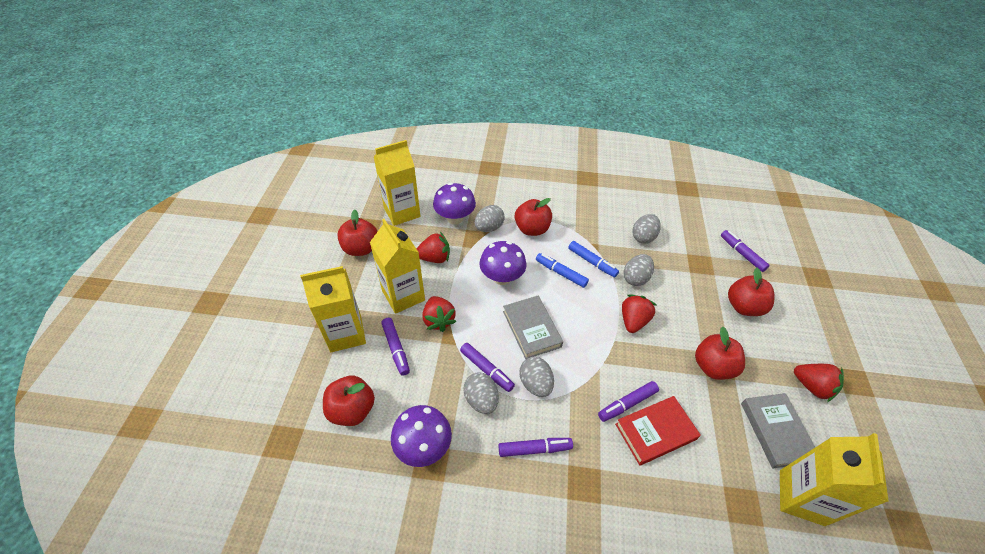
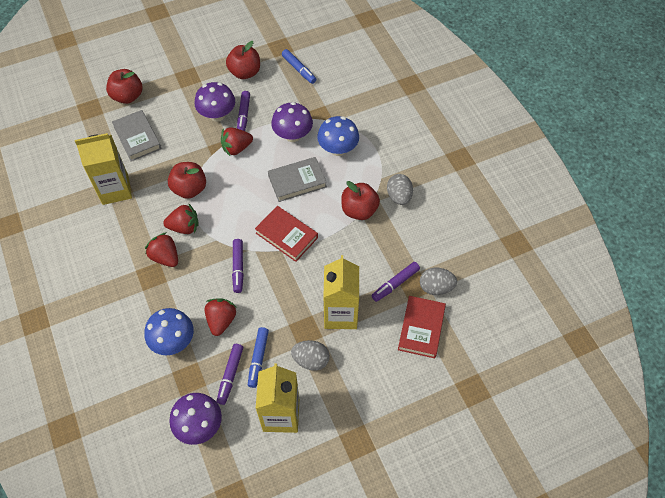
blue mushroom: 0 -> 2
grey egg: 5 -> 3
purple marker: 5 -> 4
red apple: 5 -> 4
red book: 1 -> 2
yellow carton: 4 -> 3

